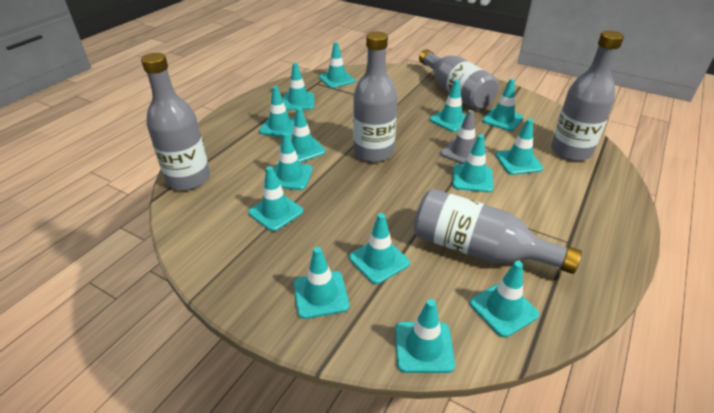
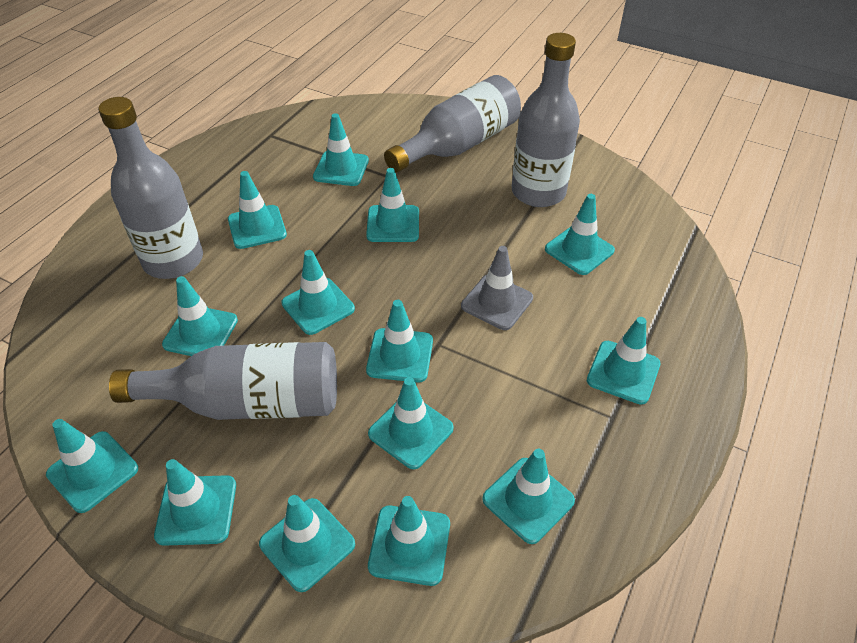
grey bottle: 5 -> 4

